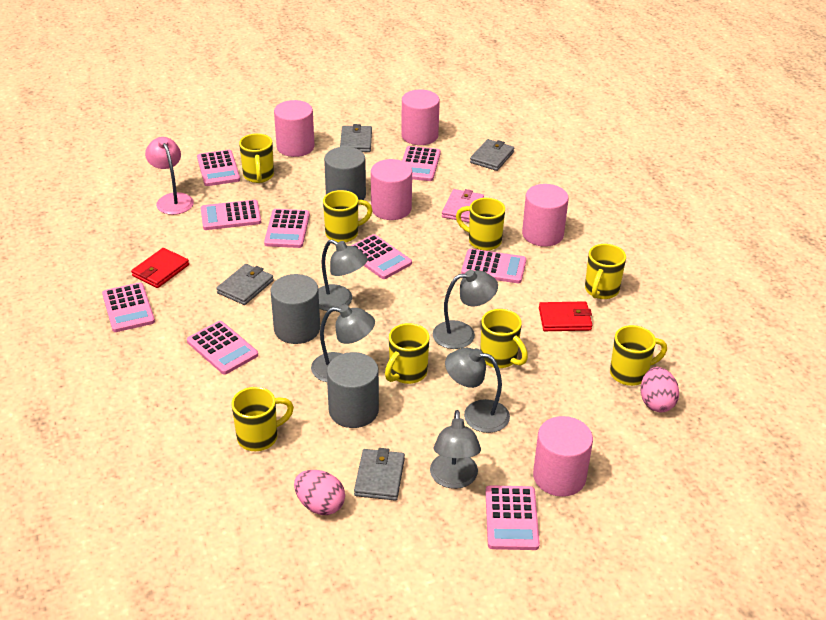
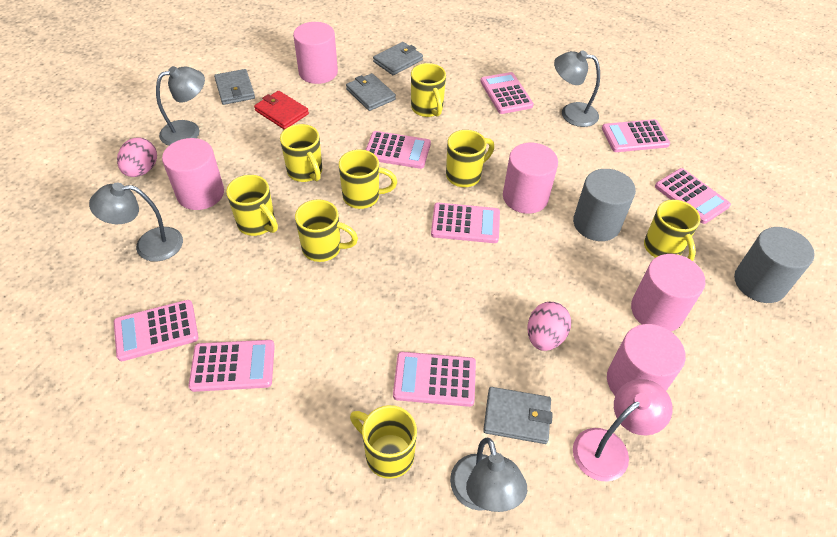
grey cylinder: 3 -> 2
grey lamp: 5 -> 4
pink calculator: 9 -> 8
pink wallet: 1 -> 0
red wallet: 2 -> 1

